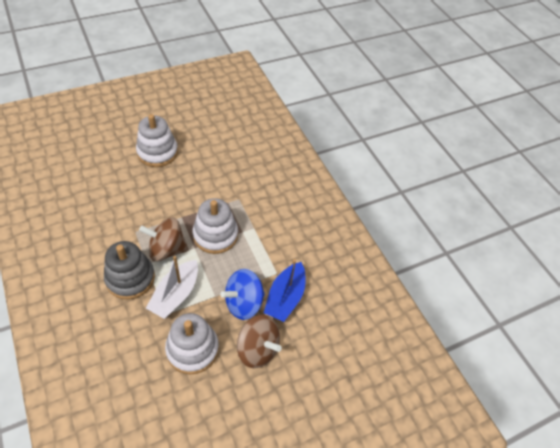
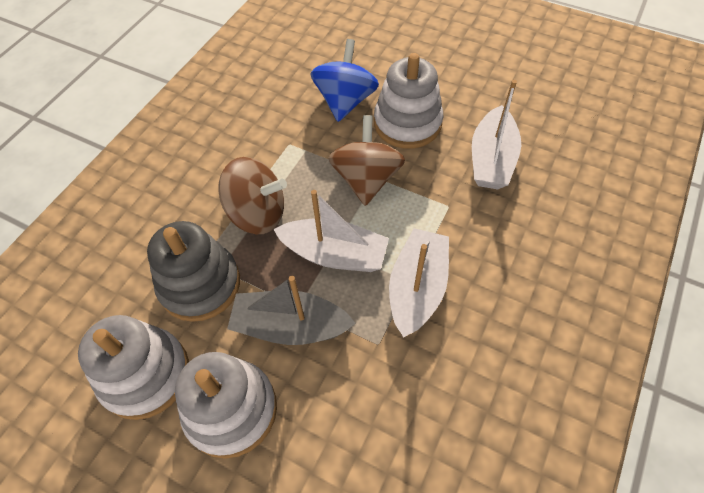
blue boat: 1 -> 0
grey boat: 0 -> 1
white boat: 1 -> 3

